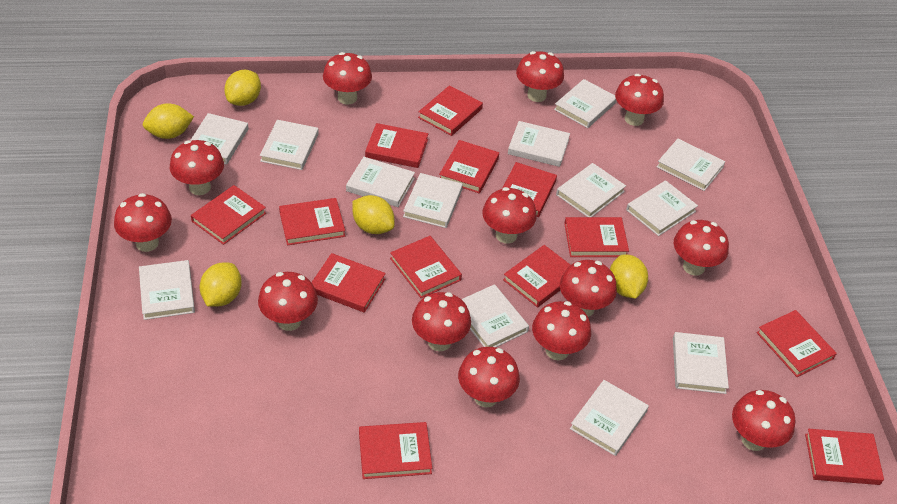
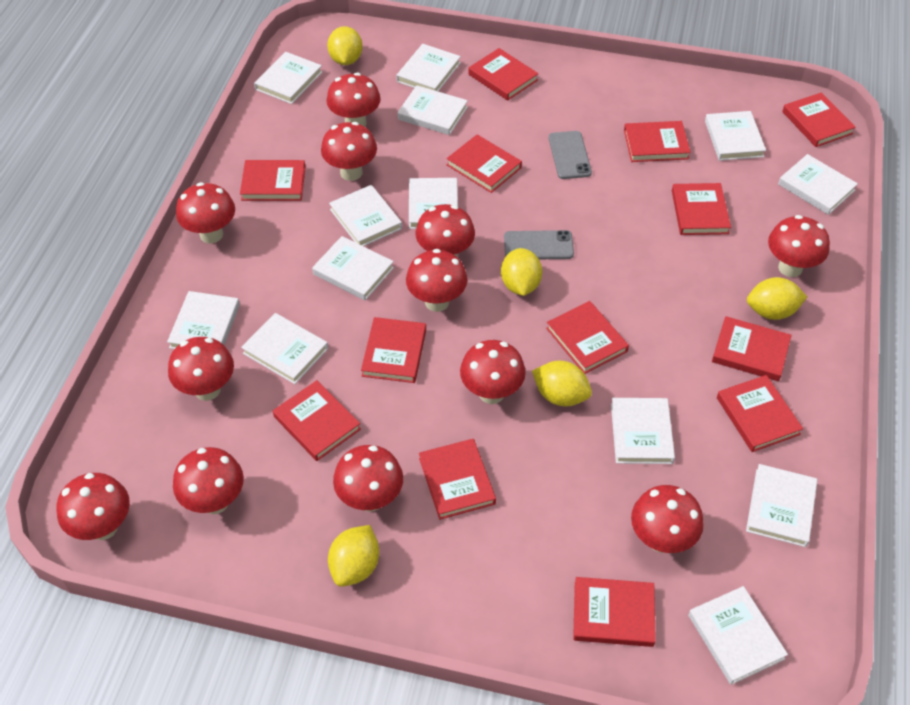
grey phone: 0 -> 2
red mushroom: 13 -> 12

